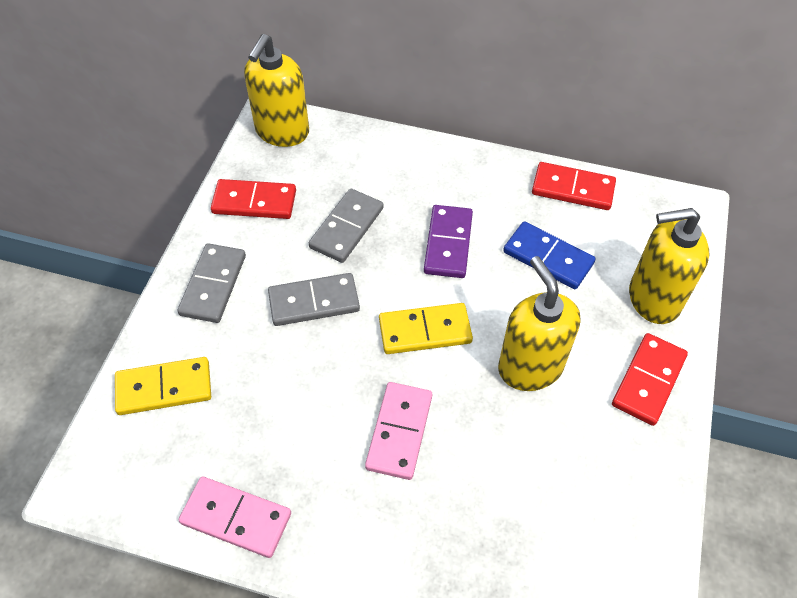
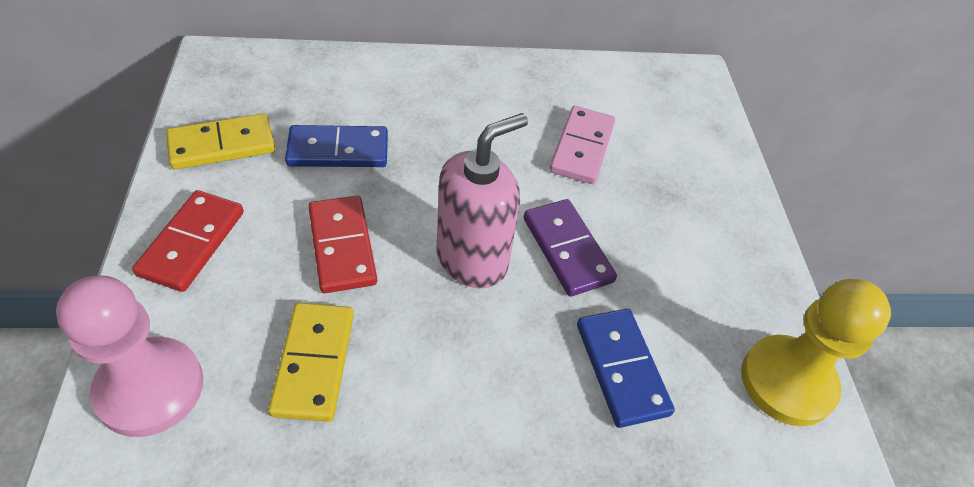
blue domino: 1 -> 2
grey domino: 3 -> 0
pink domino: 2 -> 1
pink pawn: 0 -> 1
pink soap dispenser: 0 -> 1
red domino: 3 -> 2
yellow pawn: 0 -> 1
yellow soap dispenser: 3 -> 0

